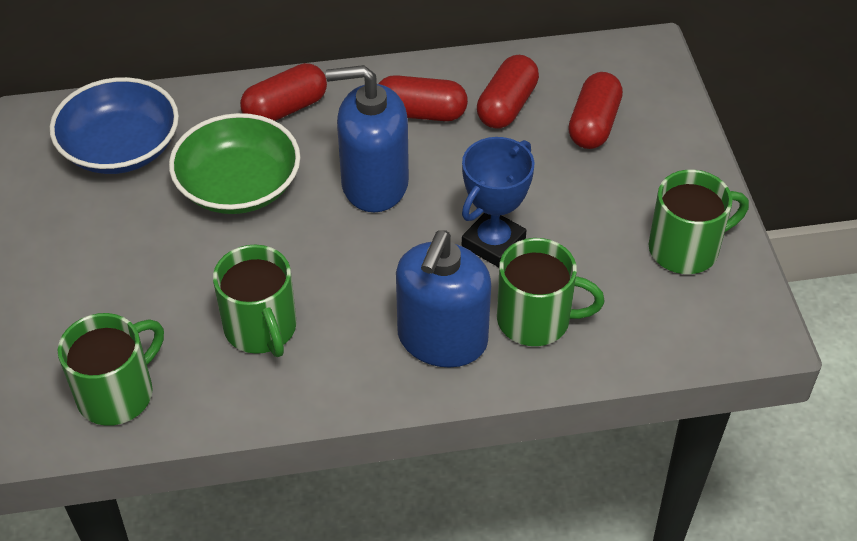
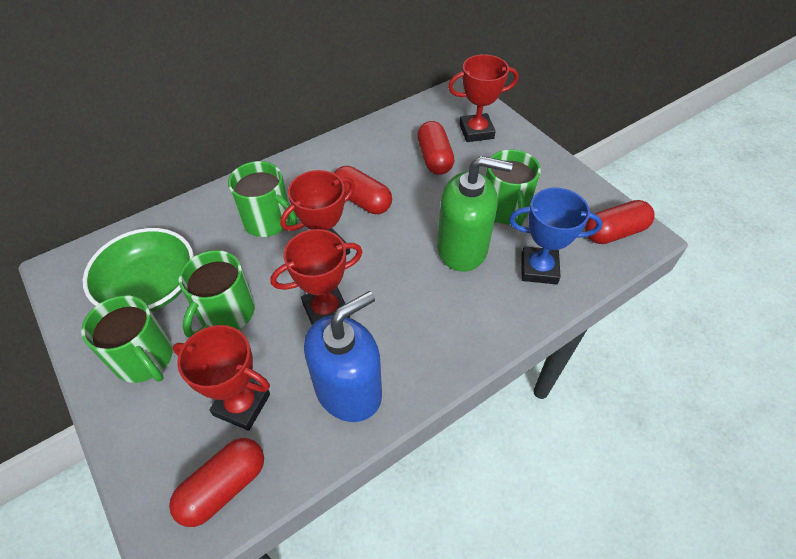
blue bowl: 1 -> 0
blue soap dispenser: 2 -> 1
green soap dispenser: 0 -> 1
red trophy: 0 -> 4

